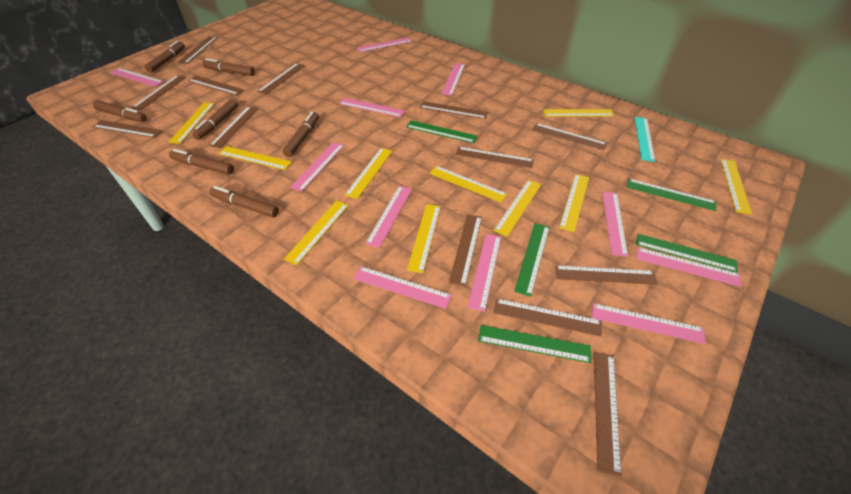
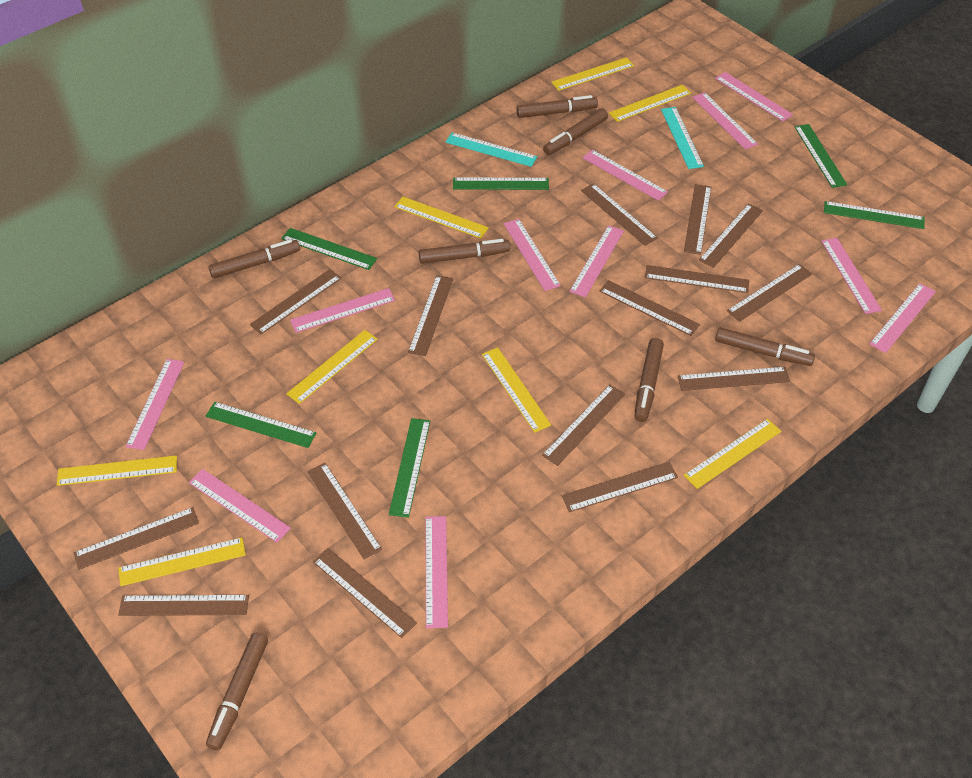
brown ruler: 13 -> 15
green ruler: 5 -> 6
turquoise ruler: 1 -> 2
yellow ruler: 10 -> 8

